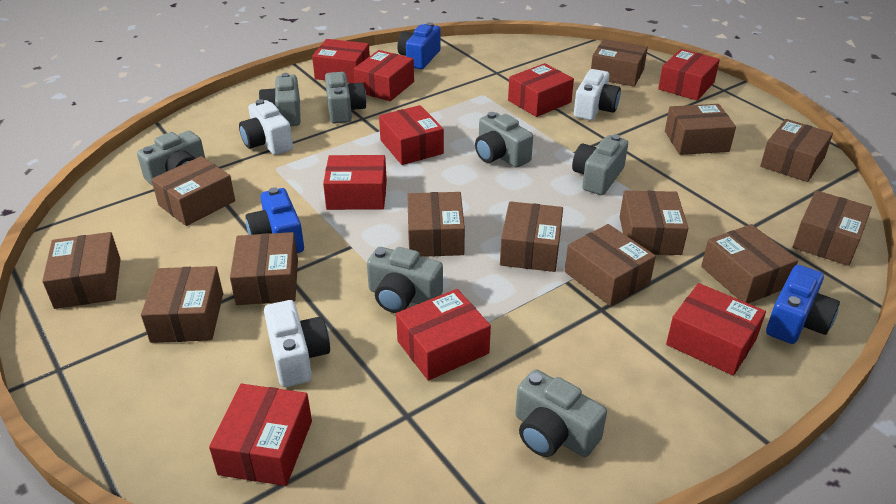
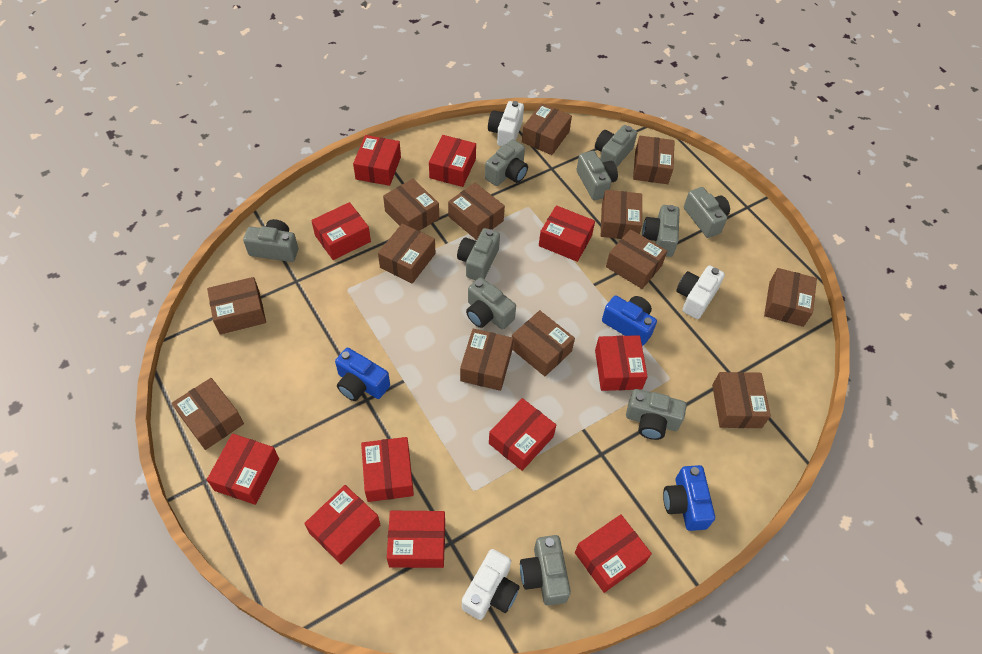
grey camera: 7 -> 10
red box: 9 -> 11

